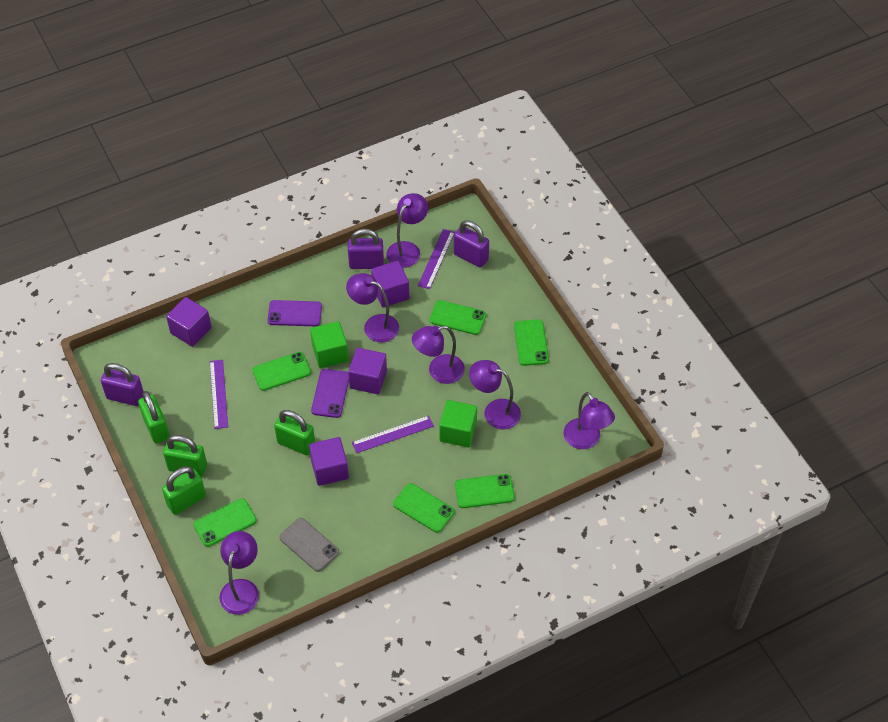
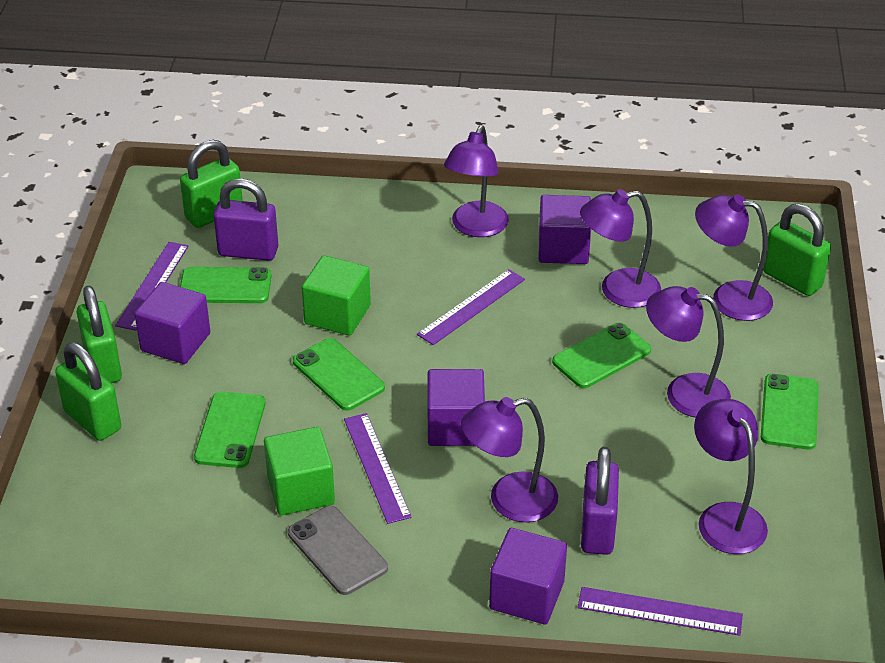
green phone: 6 -> 5
purple padlock: 3 -> 2
purple phone: 2 -> 0
purple ruler: 3 -> 4

